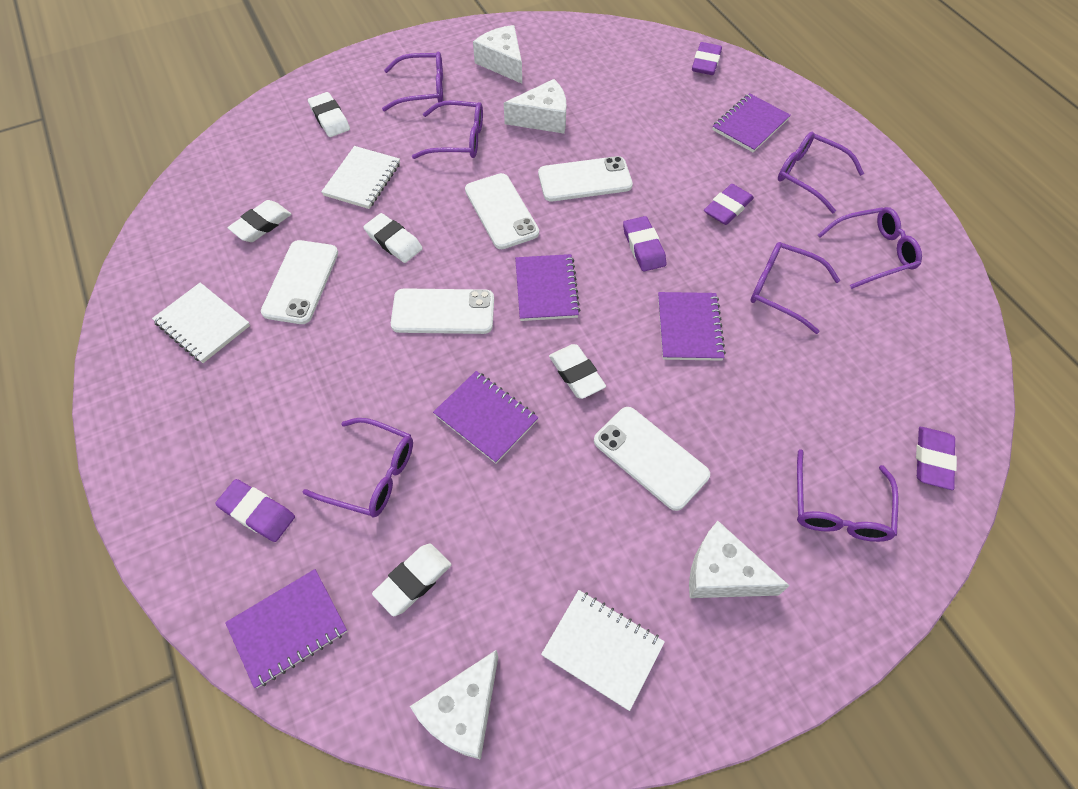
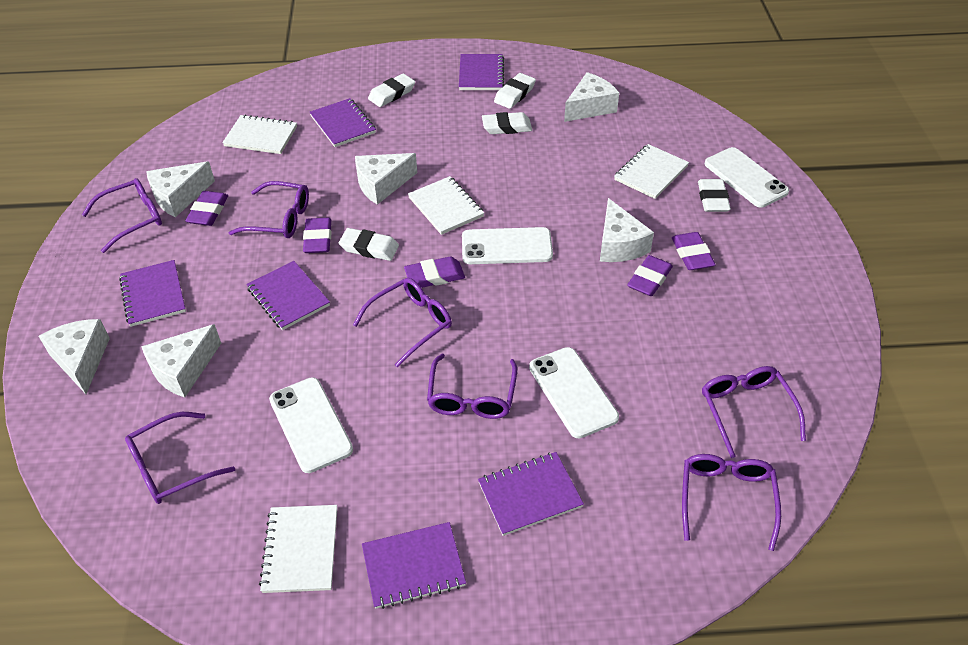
purple notebook: 5 -> 6
white cheese: 4 -> 6
white notebook: 3 -> 4
white phone: 5 -> 4

